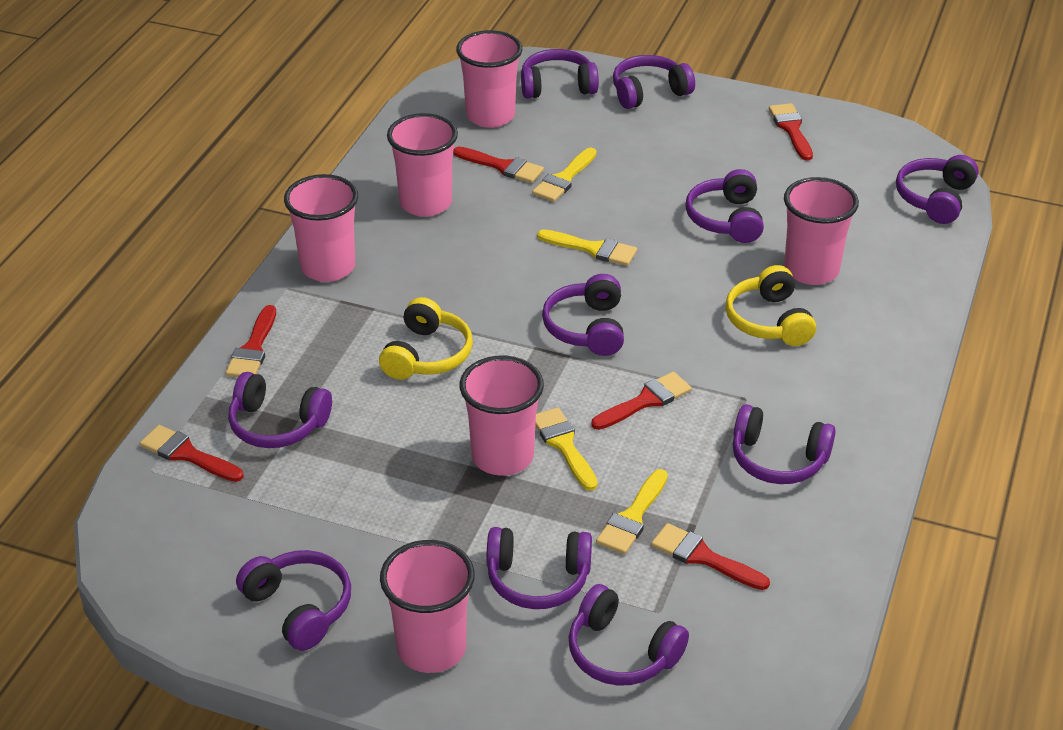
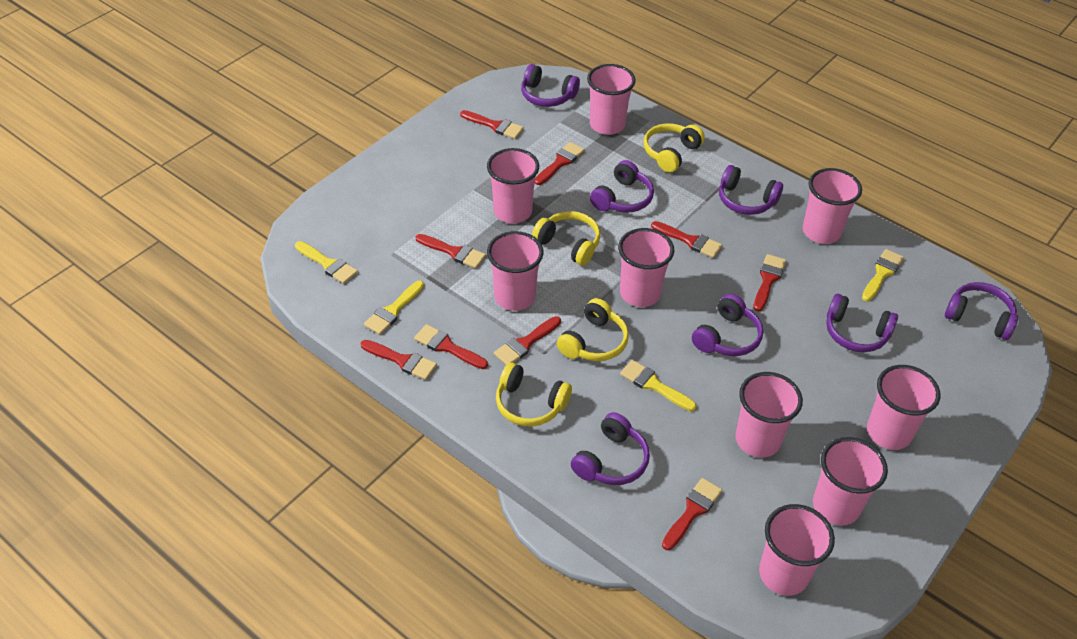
pink cup: 6 -> 9
purple headphones: 10 -> 7
red brush: 6 -> 9
yellow headphones: 2 -> 4

